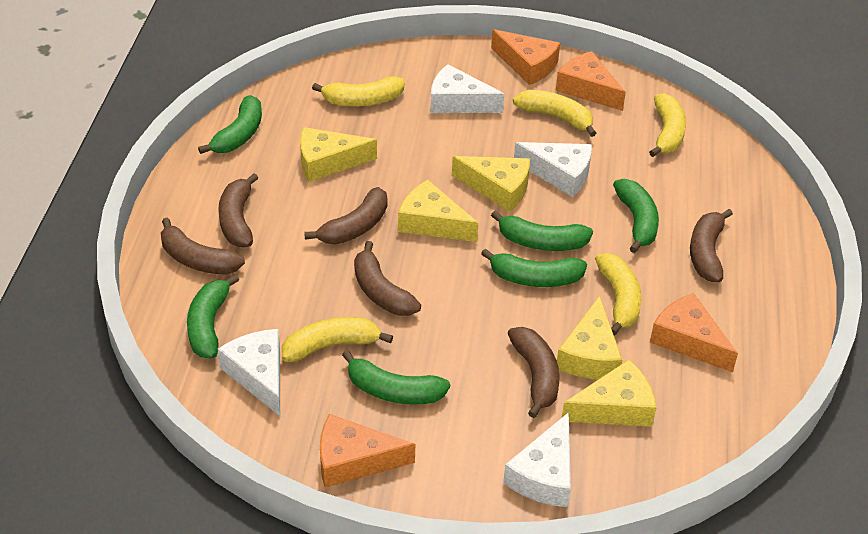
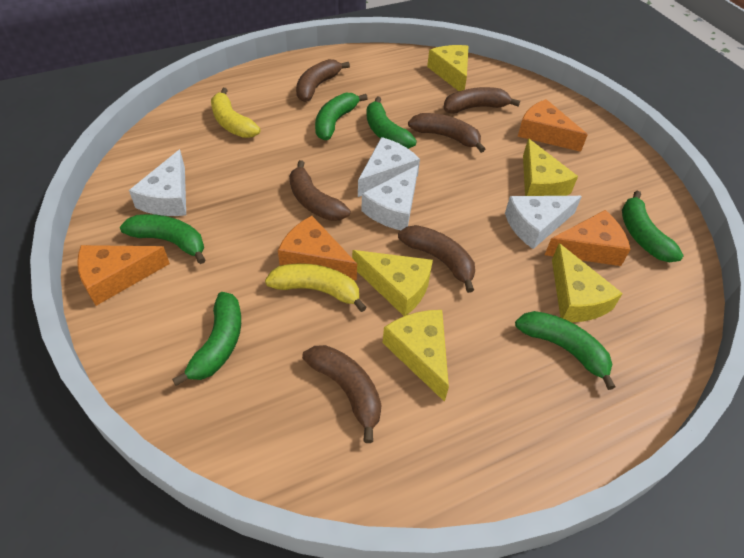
yellow banana: 5 -> 2

